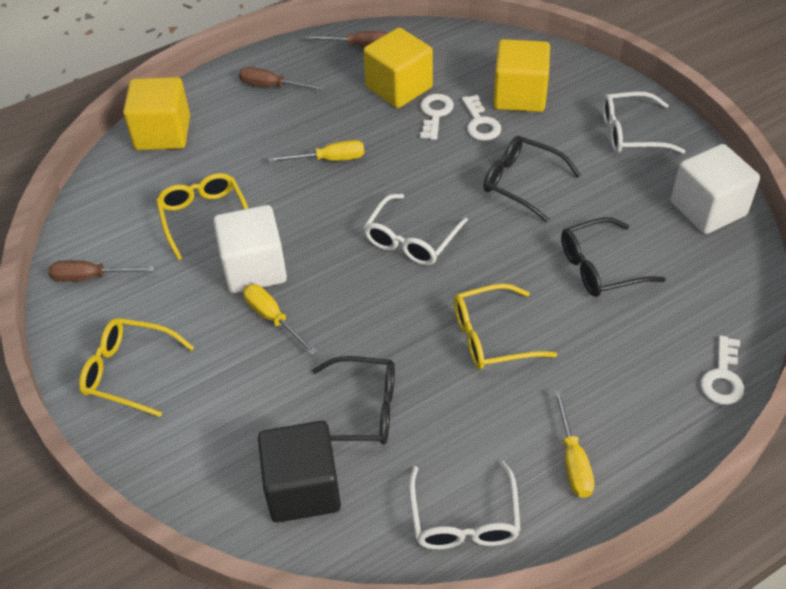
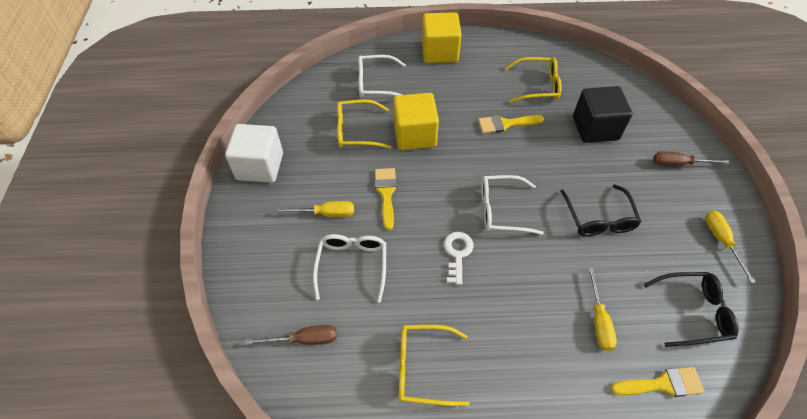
black glasses: 3 -> 2
brown screwdriver: 3 -> 2
white cube: 2 -> 1
white key: 3 -> 1
yellow brush: 0 -> 3
yellow cube: 3 -> 2

